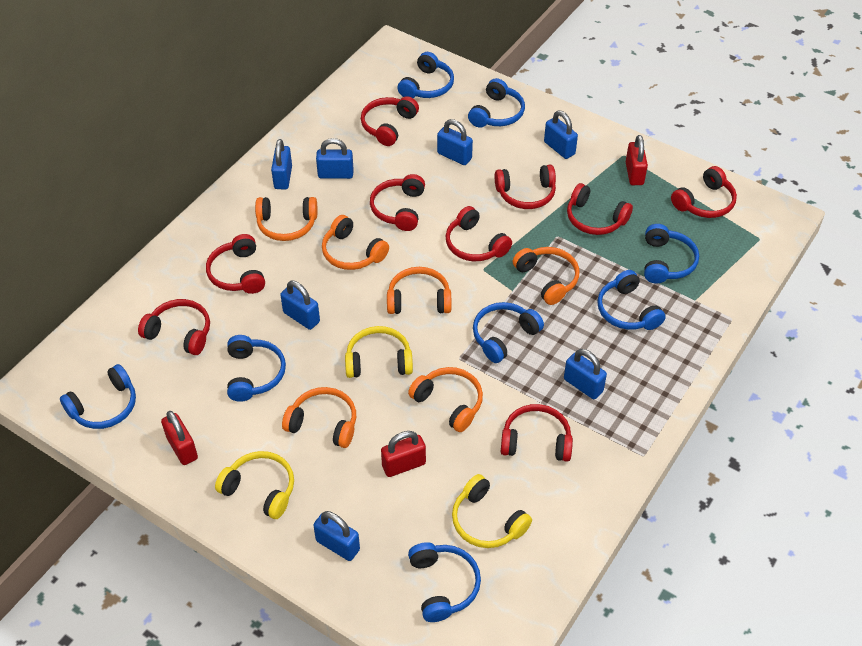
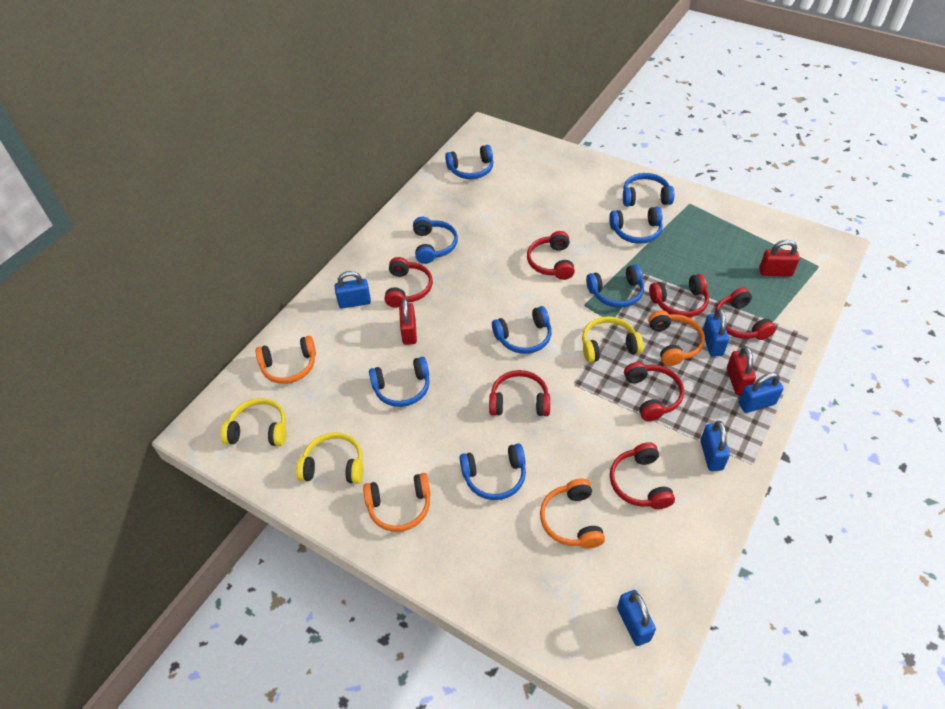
blue padlock: 7 -> 5
orange headphones: 6 -> 4
red headphones: 9 -> 7

